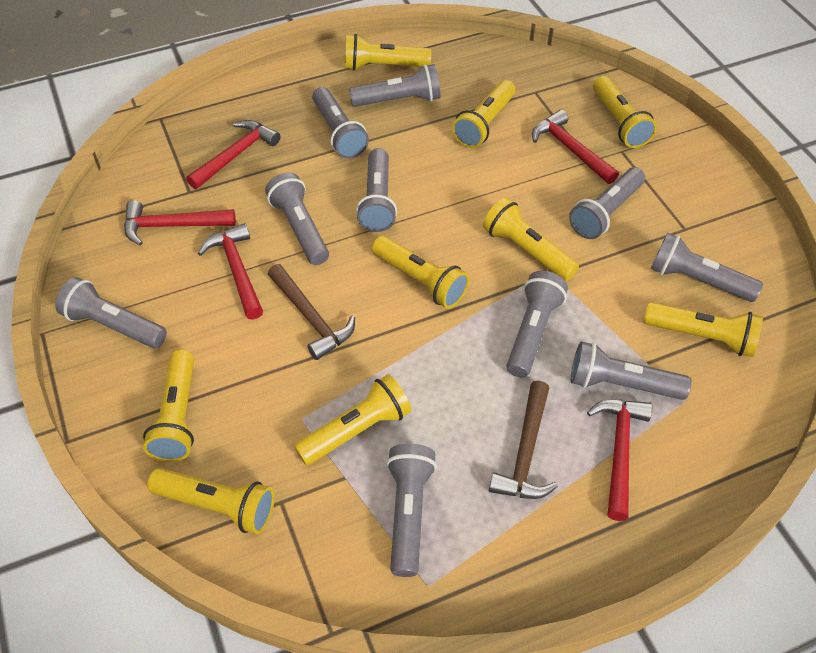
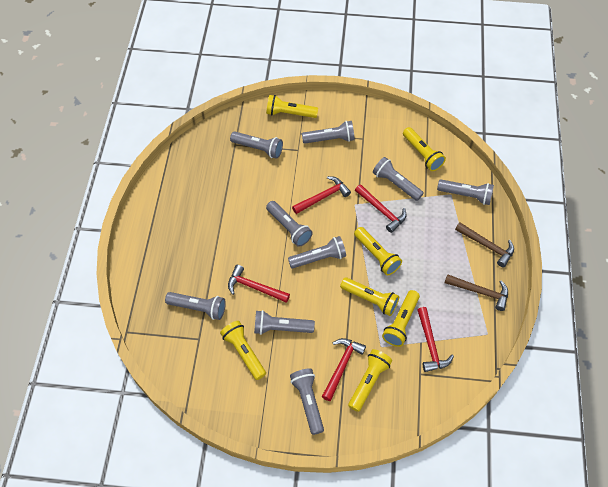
grey flashlight: 10 -> 9
yellow flashlight: 9 -> 7

